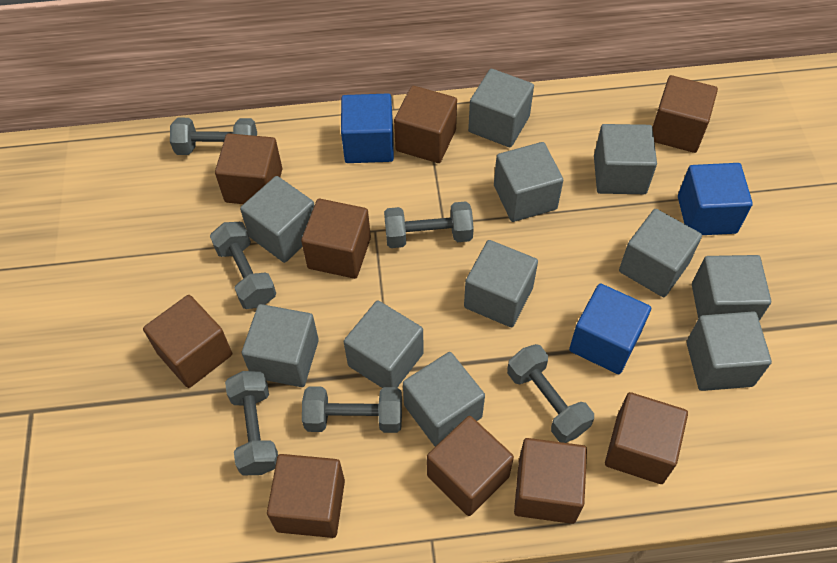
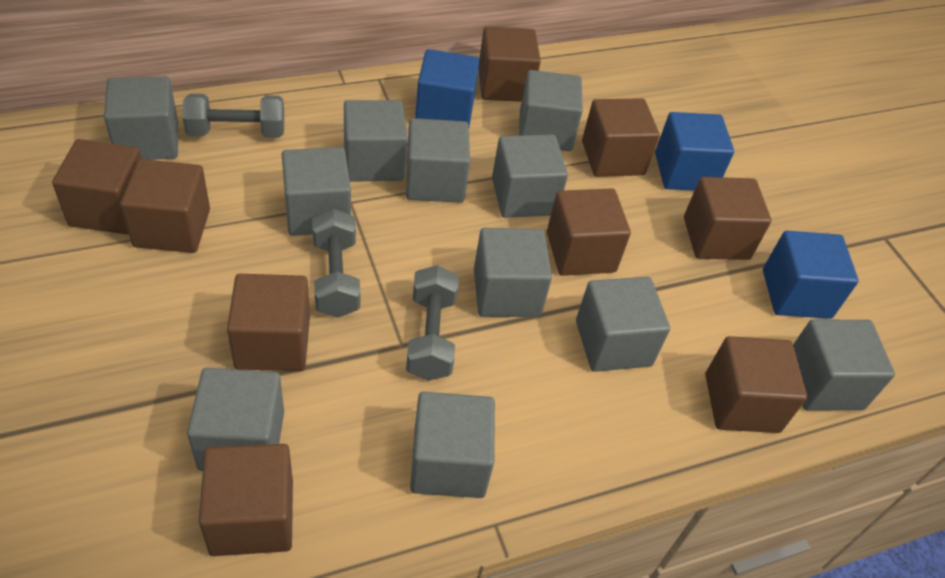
grey dumbbell: 6 -> 3

